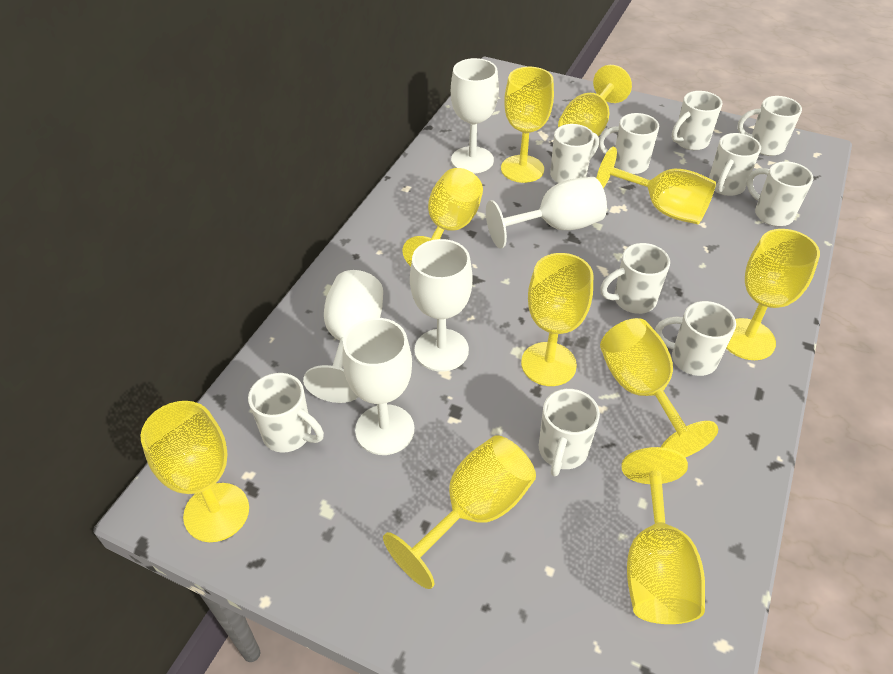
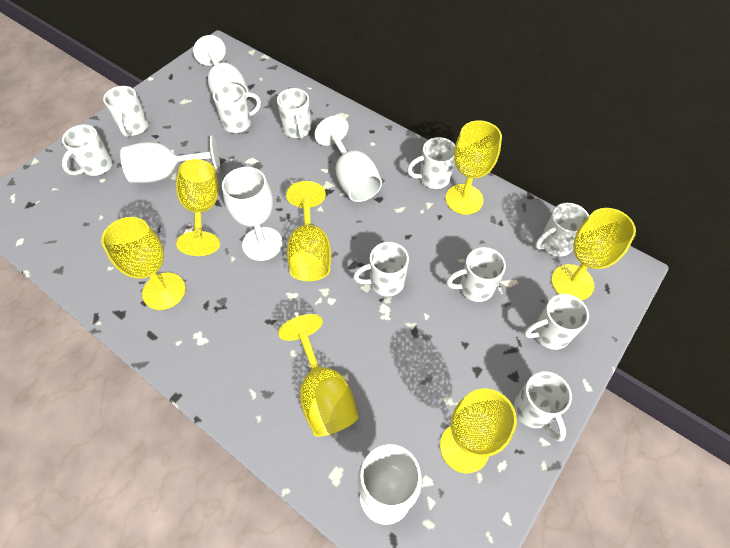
yellow goblet: 10 -> 7

